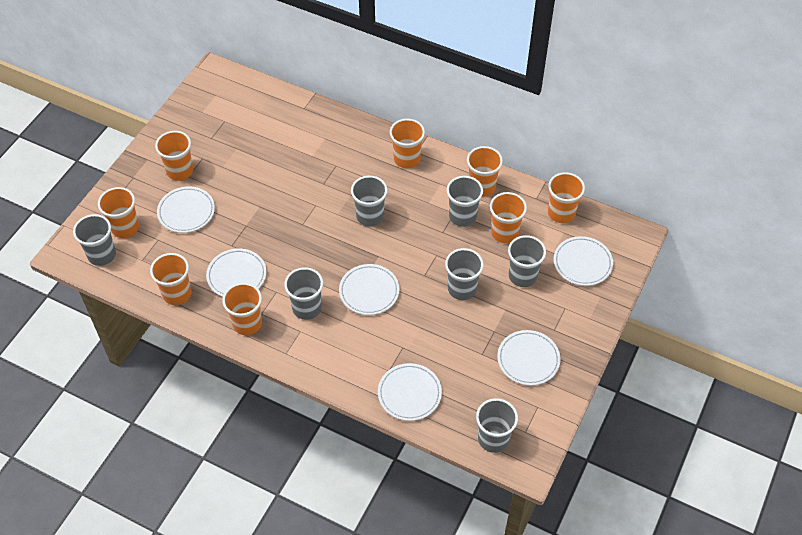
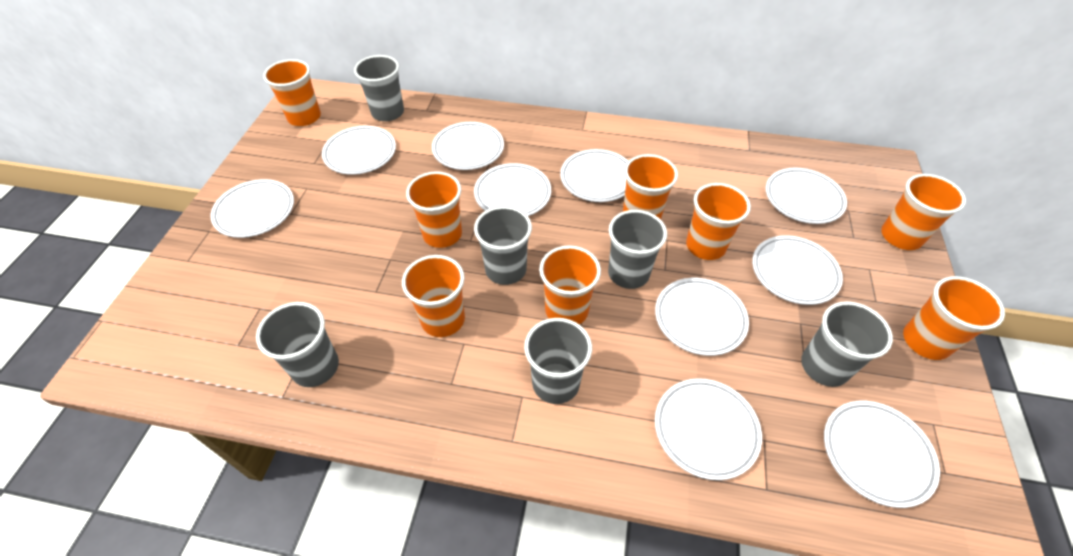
grey cup: 7 -> 6
white plate: 6 -> 10

